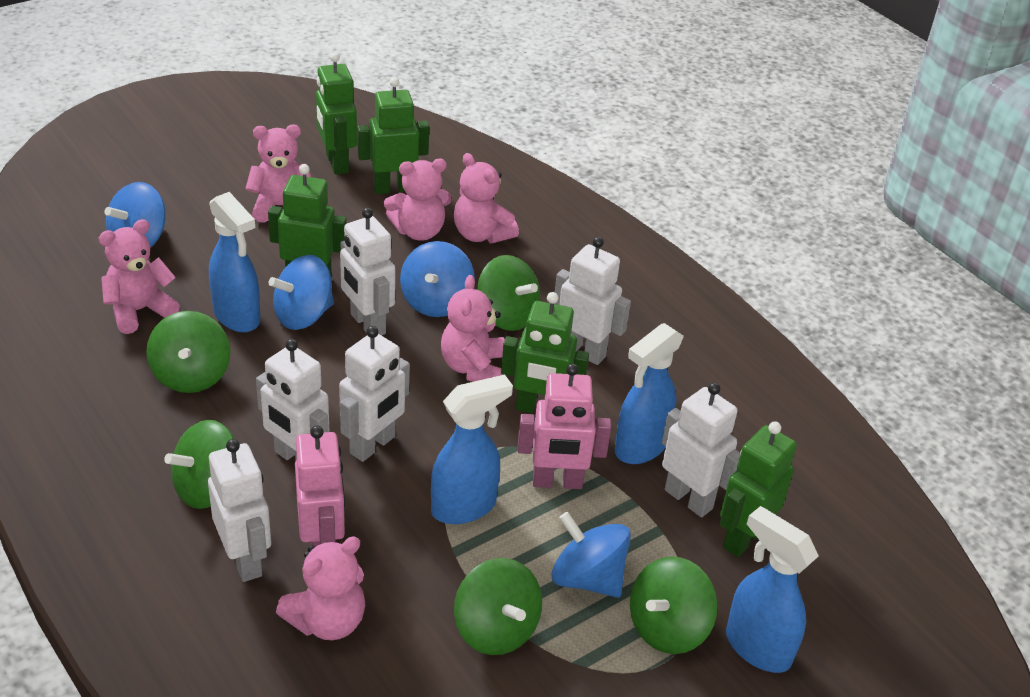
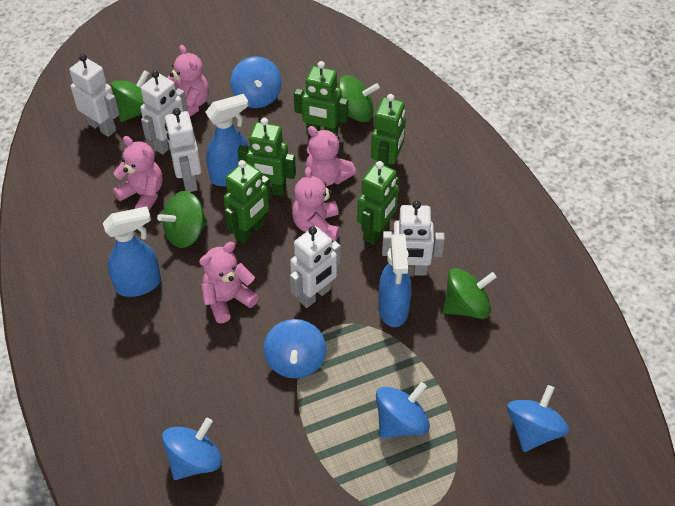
blue spinning top: 4 -> 5
blue spray bottle: 4 -> 3
green spinning top: 5 -> 4
pink robot: 2 -> 0
pink teddy bear: 6 -> 5
white robot: 6 -> 5

